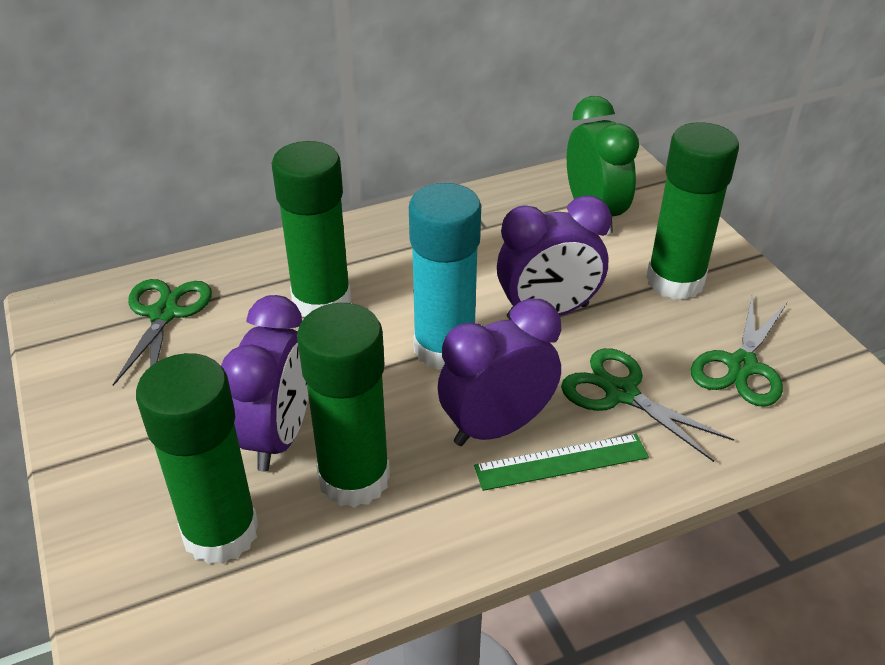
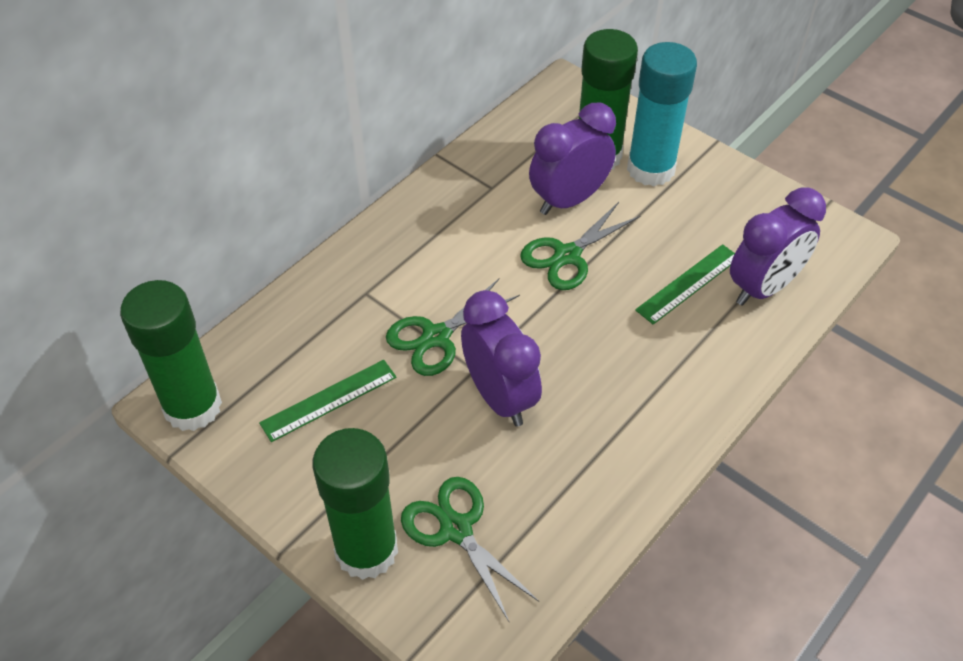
green clock: 1 -> 0
green glue stick: 4 -> 3
green ruler: 1 -> 2

